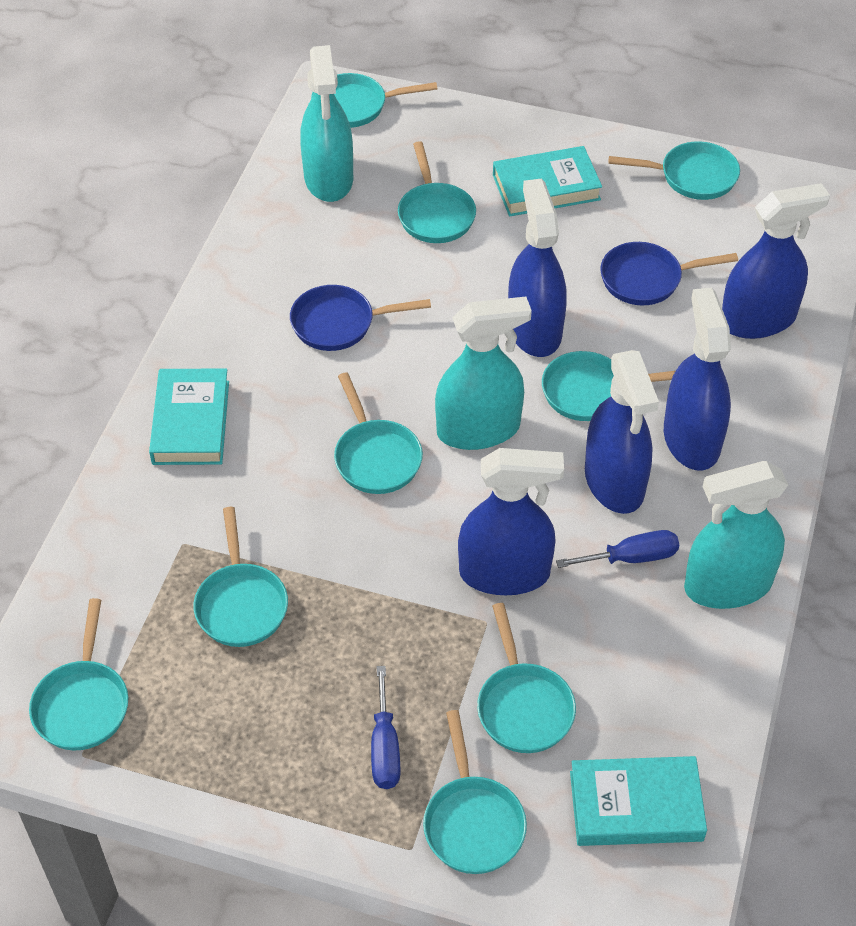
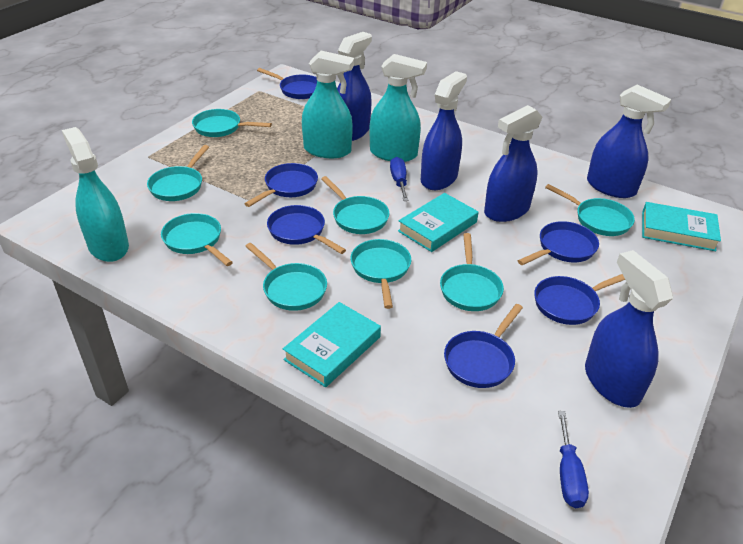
blue pan: 2 -> 6
turquoise pan: 9 -> 8

